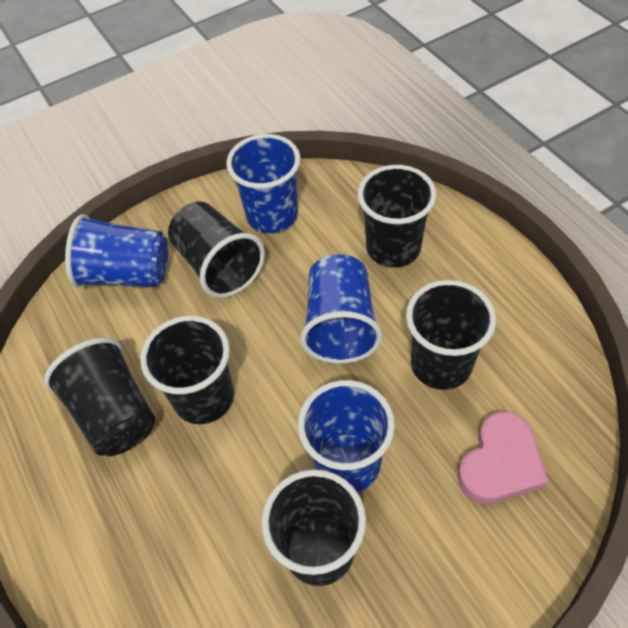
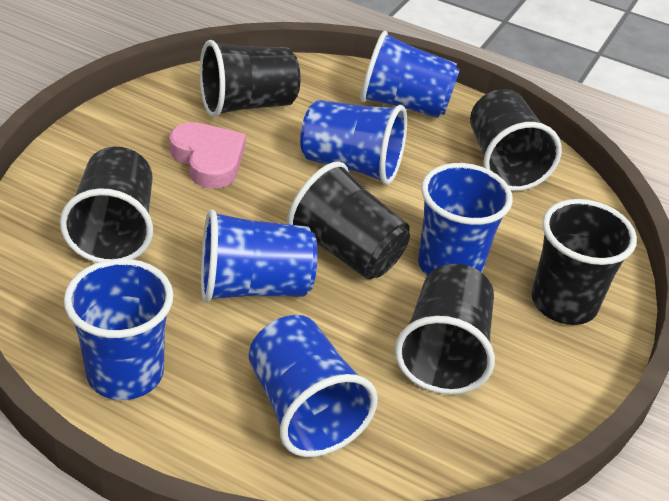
blue cup: 4 -> 6

